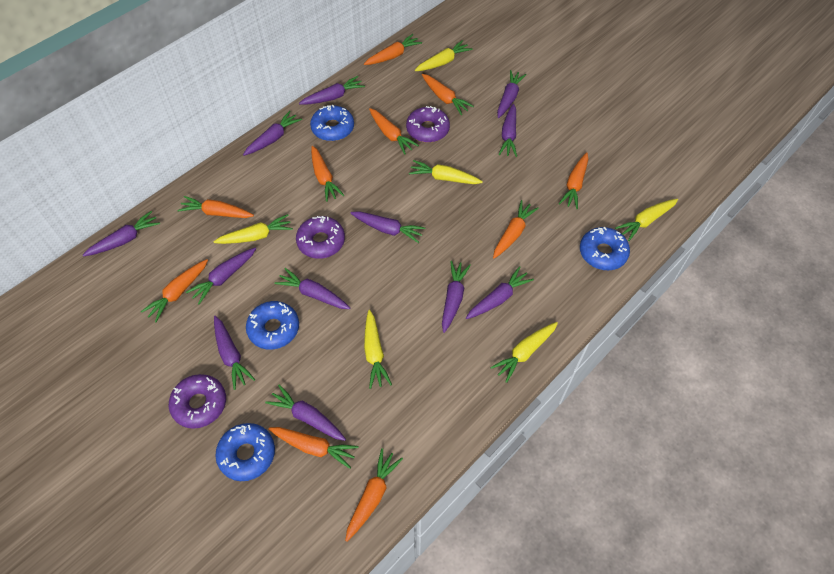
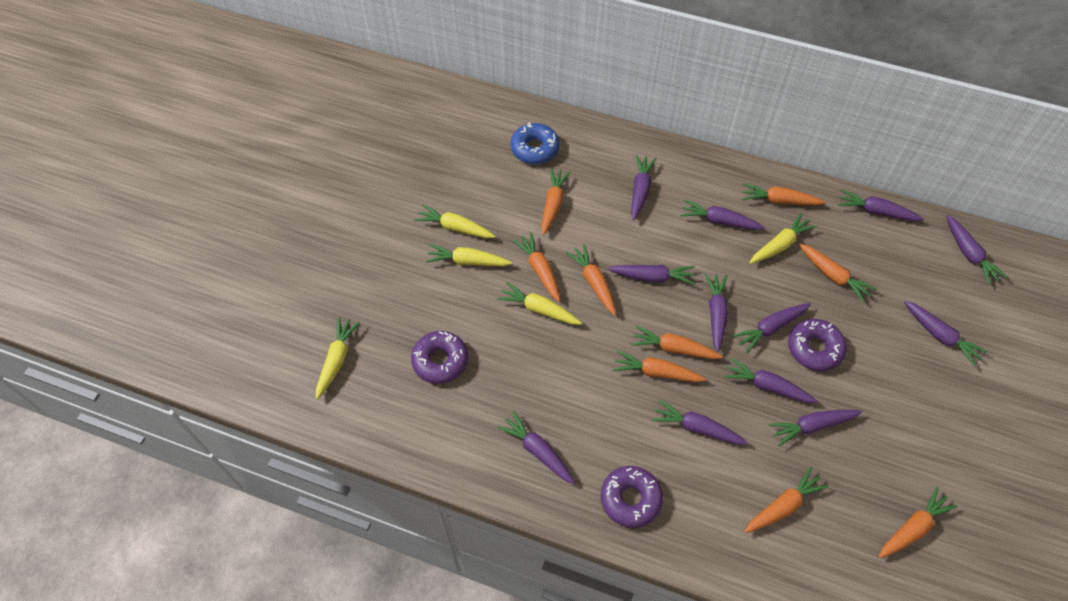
blue donut: 4 -> 1
orange carrot: 10 -> 9
yellow carrot: 6 -> 5

